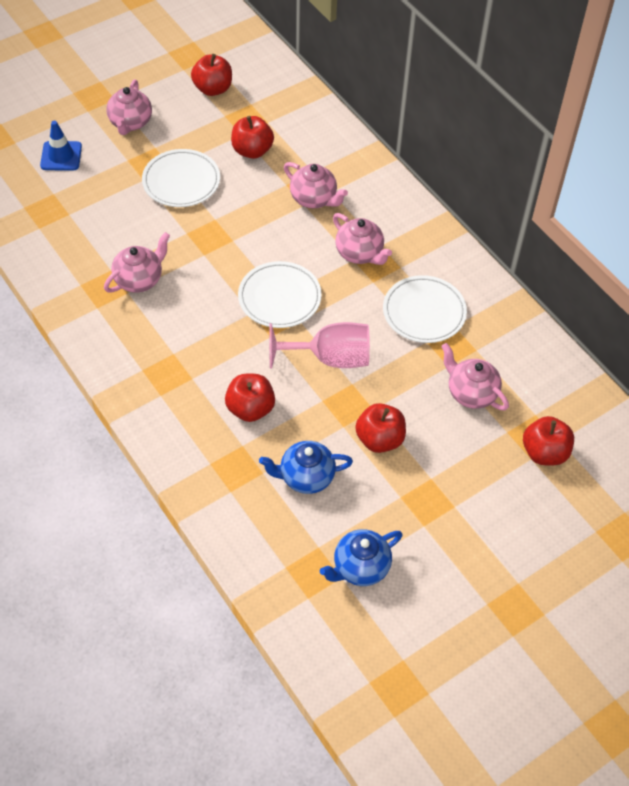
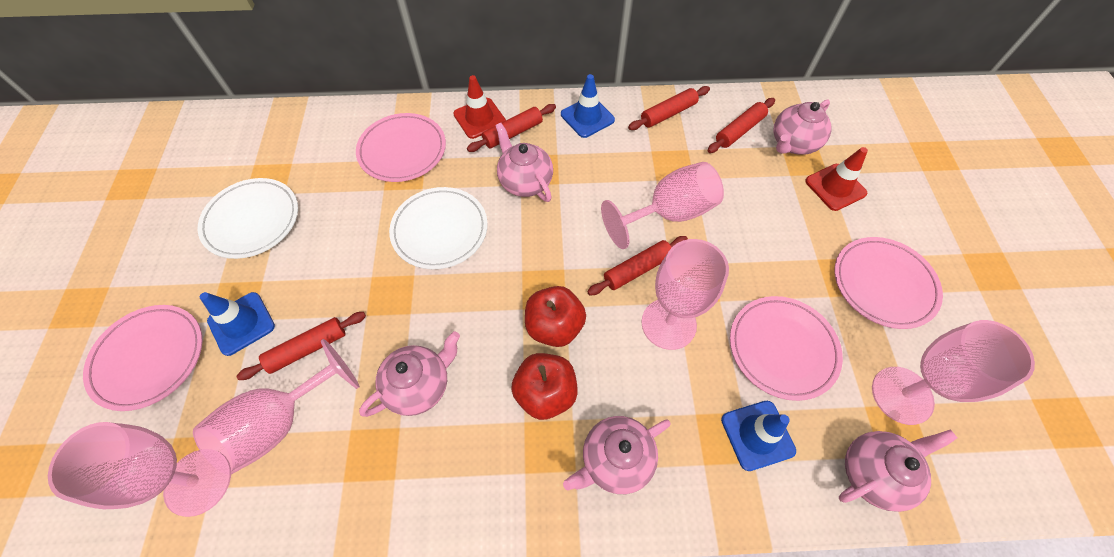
blue teapot: 2 -> 0
blue traffic cone: 1 -> 3
pink goblet: 1 -> 5
pink plate: 0 -> 4
red apple: 5 -> 2
red rolling pin: 0 -> 5
red traffic cone: 0 -> 2
white plate: 3 -> 2

